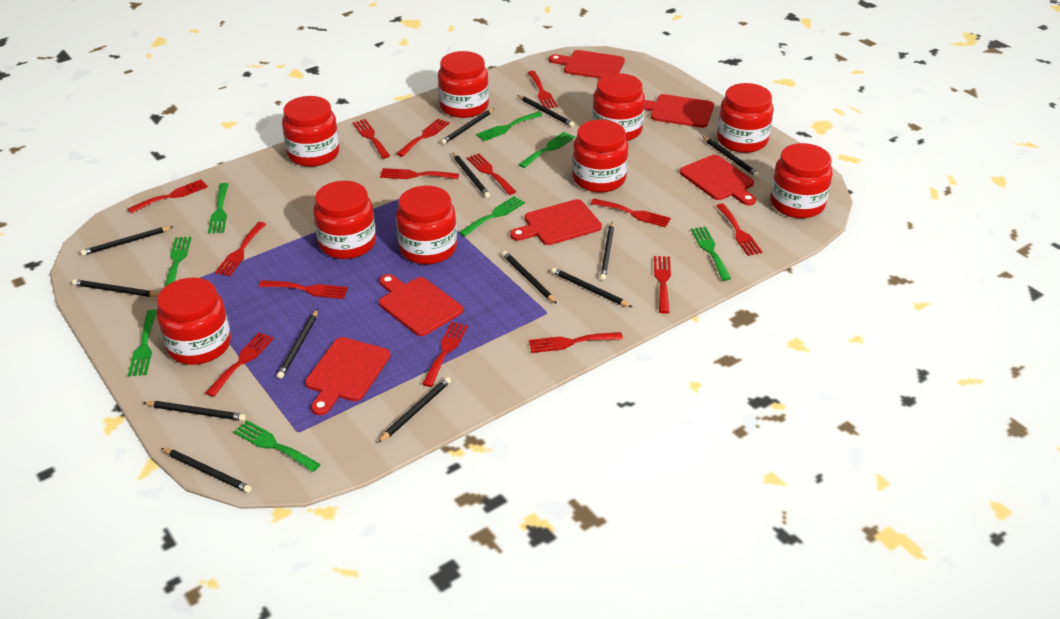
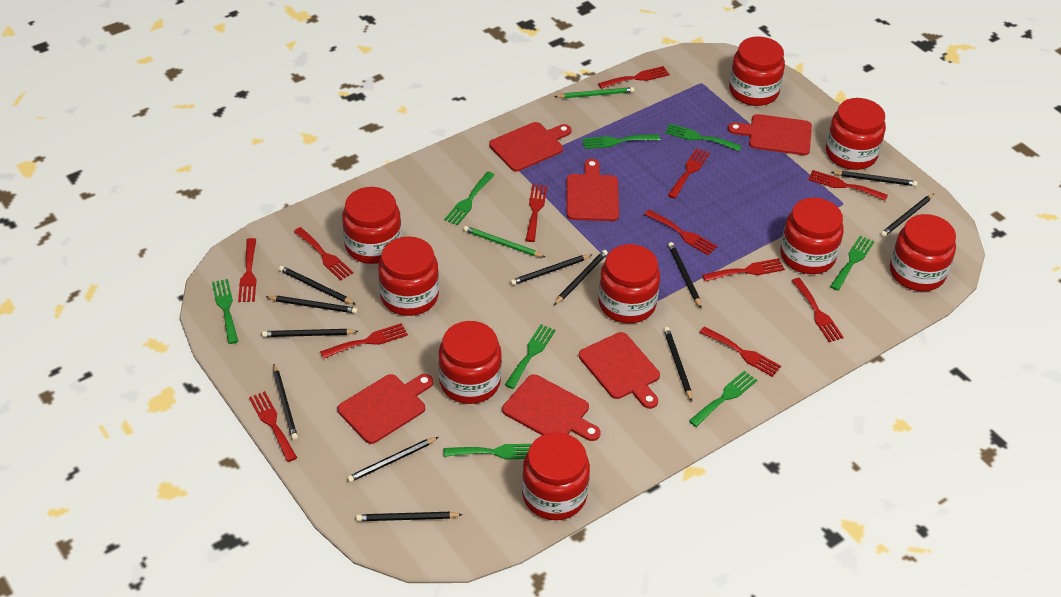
black pencil: 13 -> 12
green pencil: 0 -> 2
red fork: 14 -> 12

